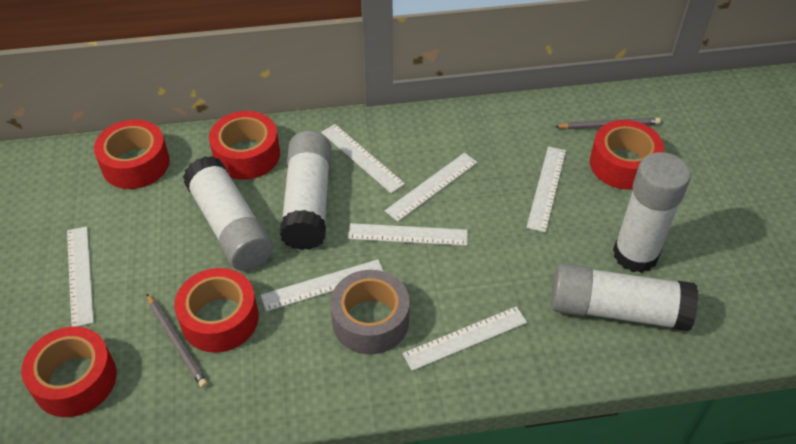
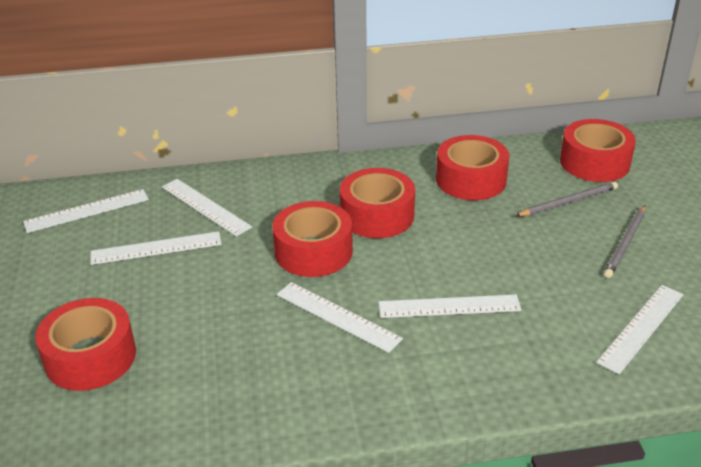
grey tape: 1 -> 0
white glue stick: 4 -> 0
white ruler: 7 -> 6

